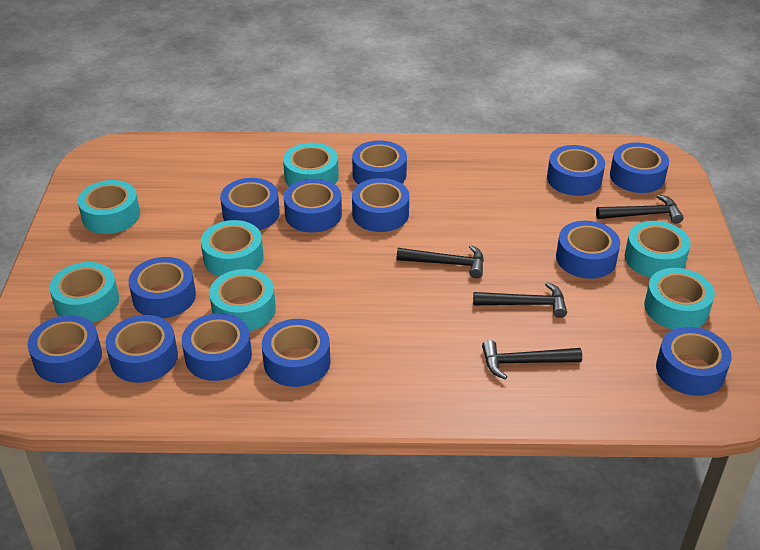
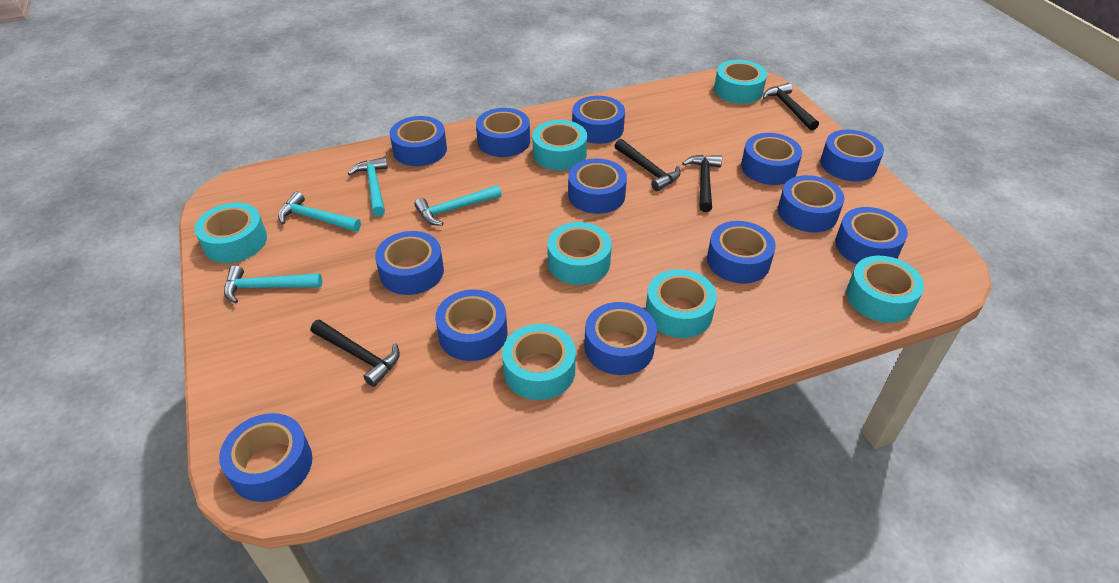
turquoise hammer: 0 -> 4

